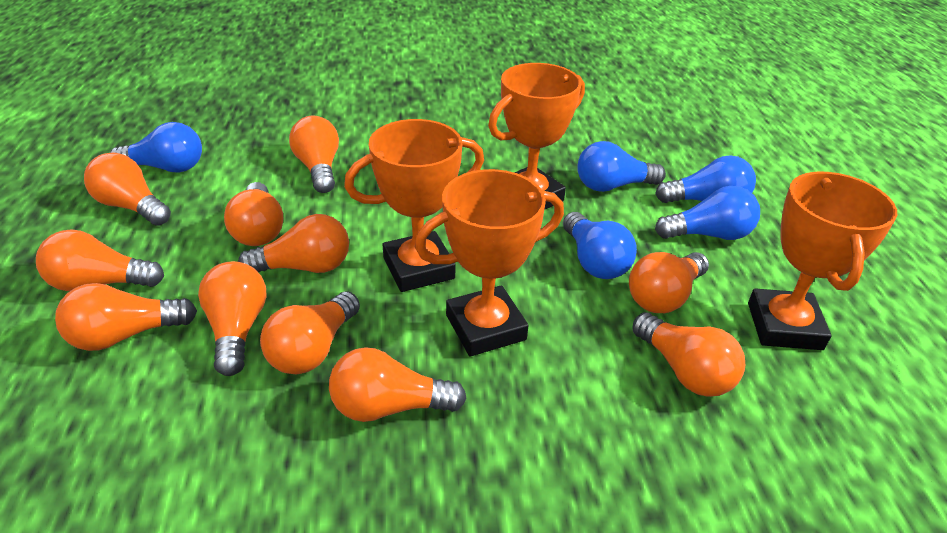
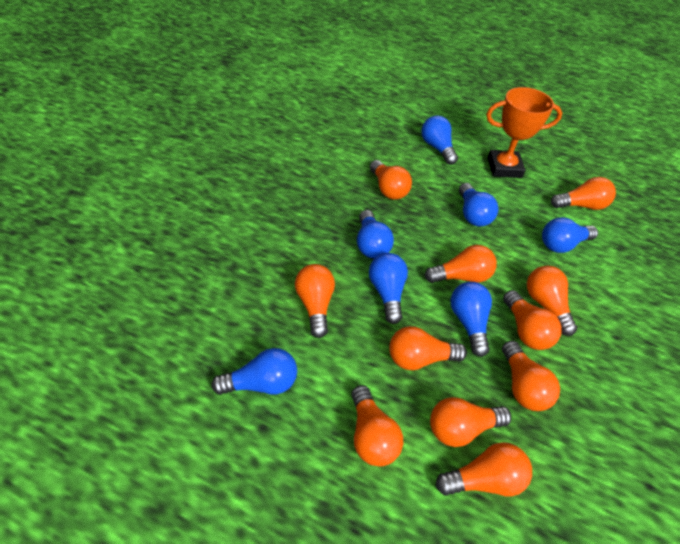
blue light bulb: 5 -> 7
orange trophy: 4 -> 1

